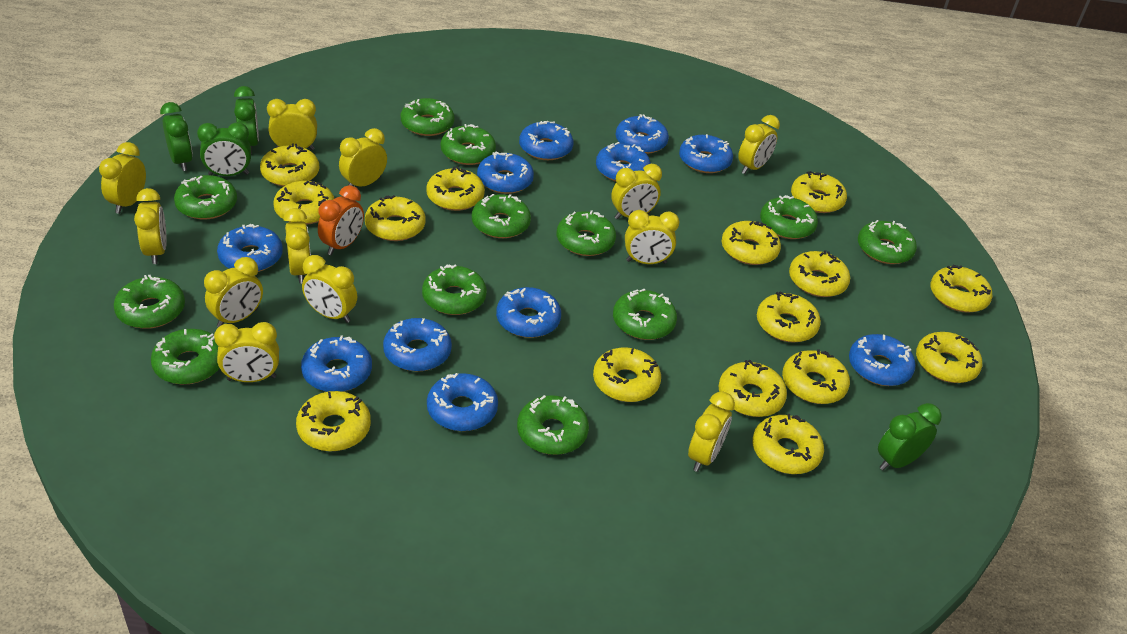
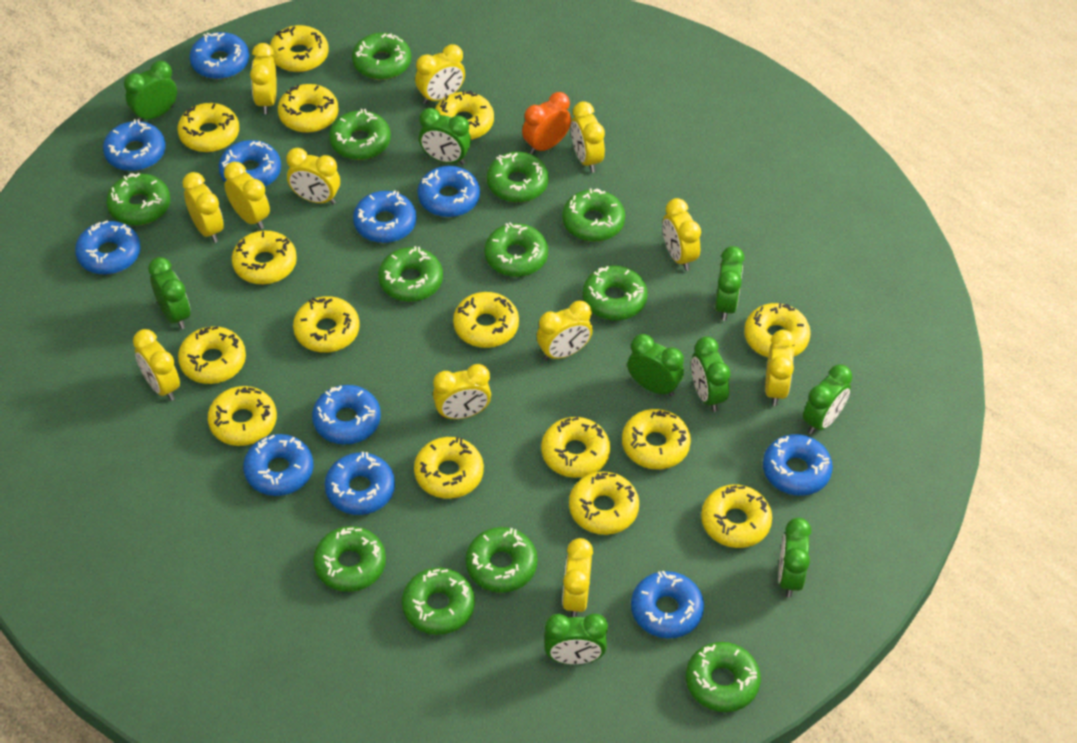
green clock: 4 -> 9

